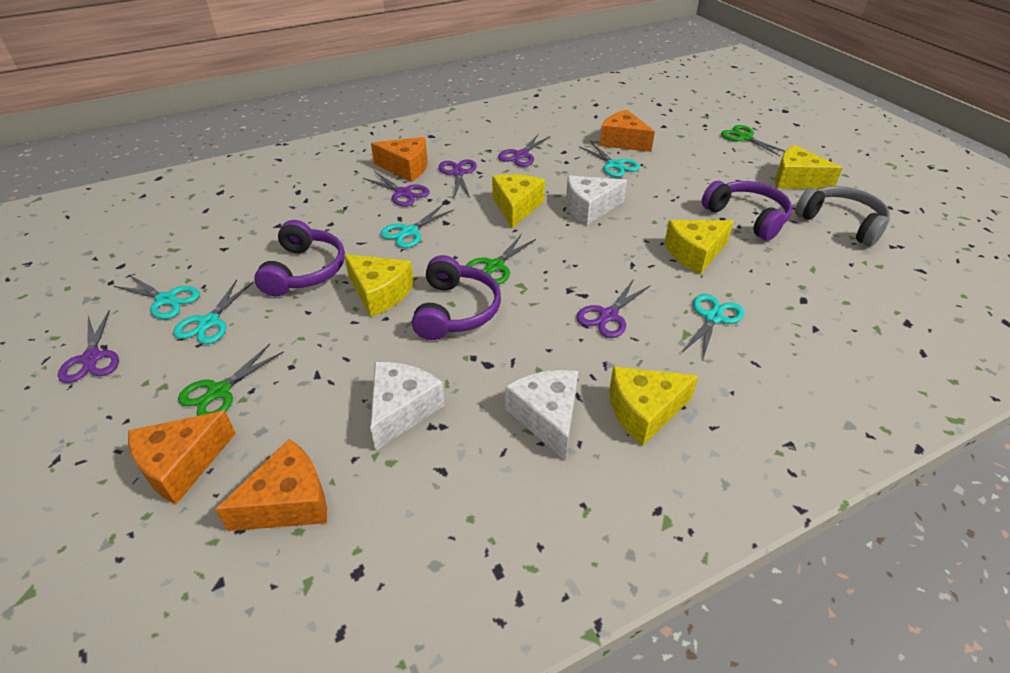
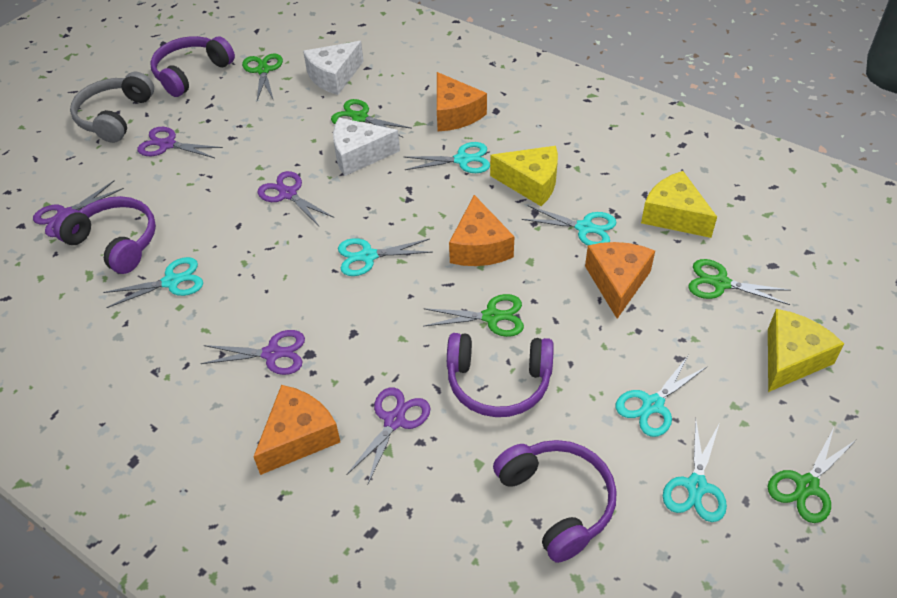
green scissors: 3 -> 5
purple headphones: 3 -> 4
turquoise scissors: 5 -> 6
white cheese: 3 -> 2
yellow cheese: 5 -> 3

